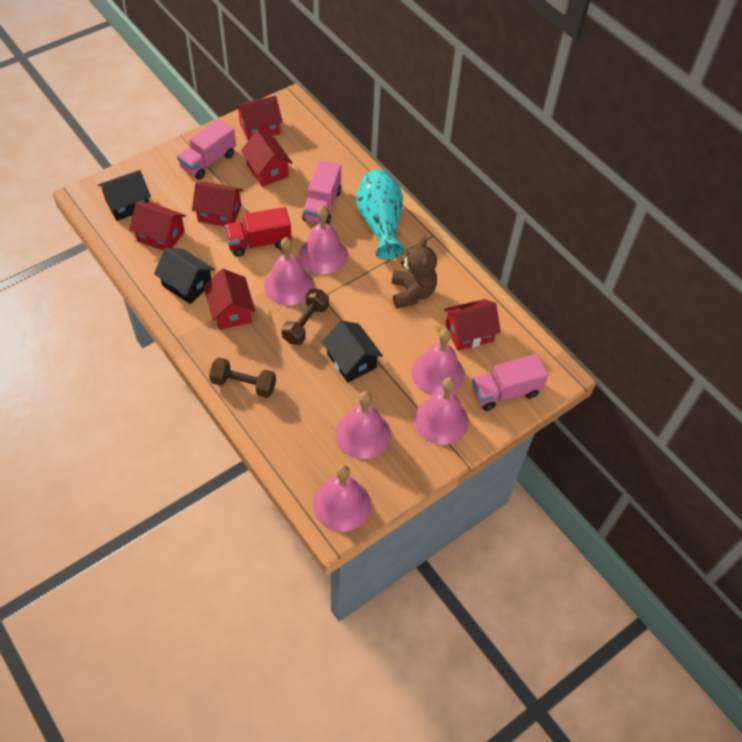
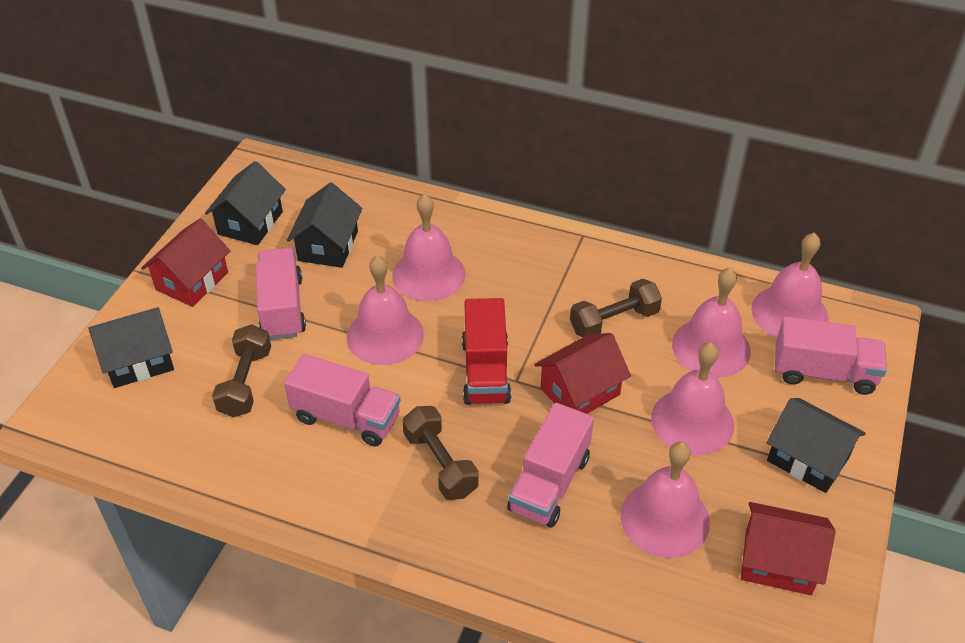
black house: 3 -> 4
brown dumbbell: 2 -> 3
brown teddy bear: 1 -> 0
pink truck: 3 -> 4
red house: 6 -> 3
turquoise vase: 1 -> 0

